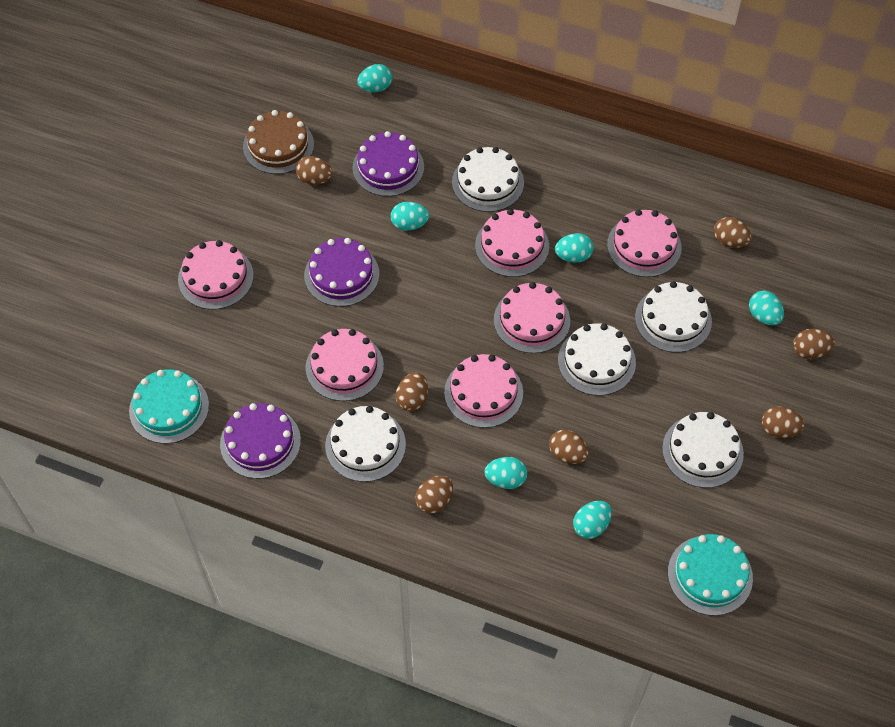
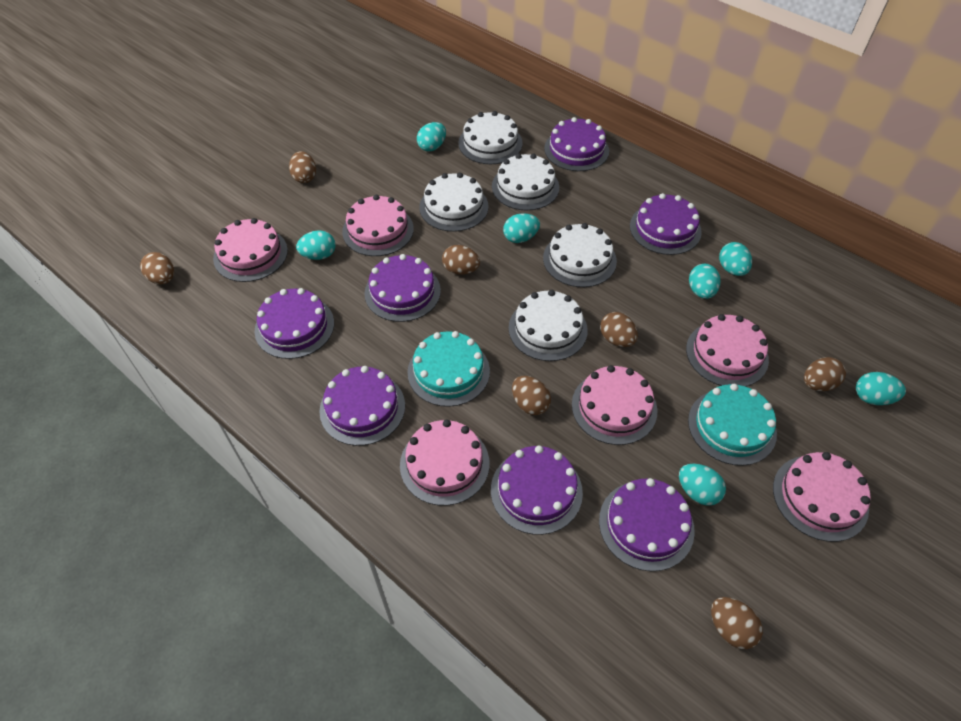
brown cake: 1 -> 0
purple cake: 3 -> 7
turquoise egg: 6 -> 7

